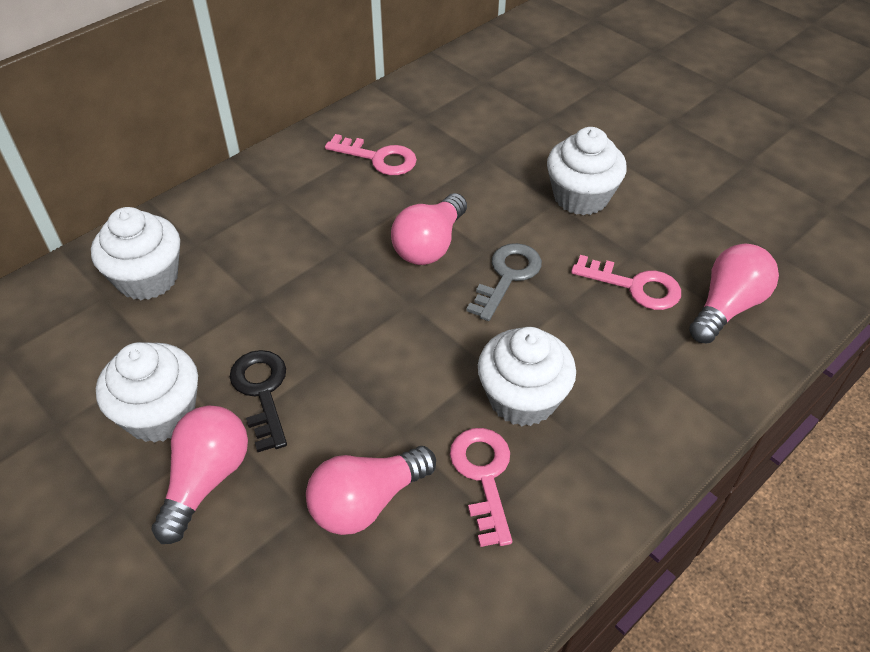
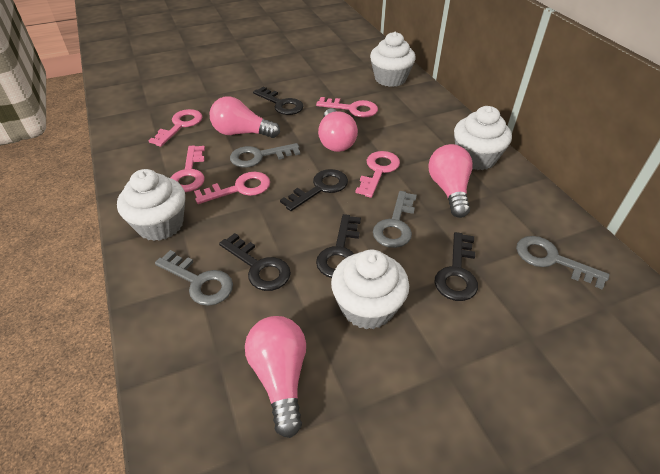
black key: 1 -> 5
grey key: 1 -> 4
pink key: 3 -> 5

